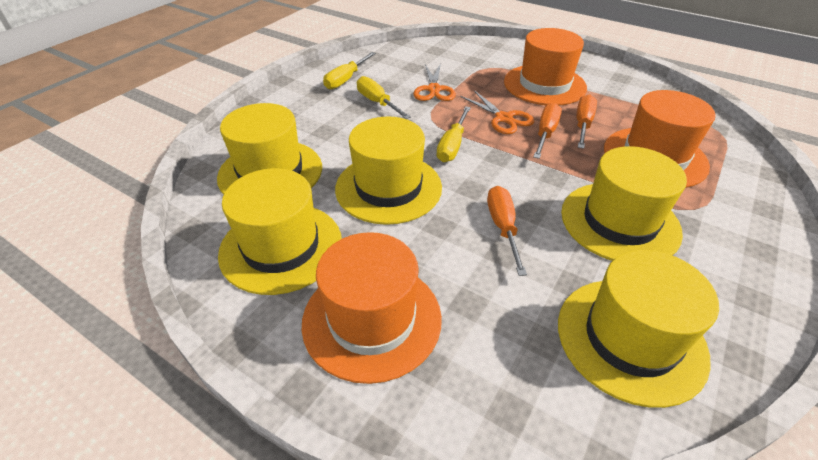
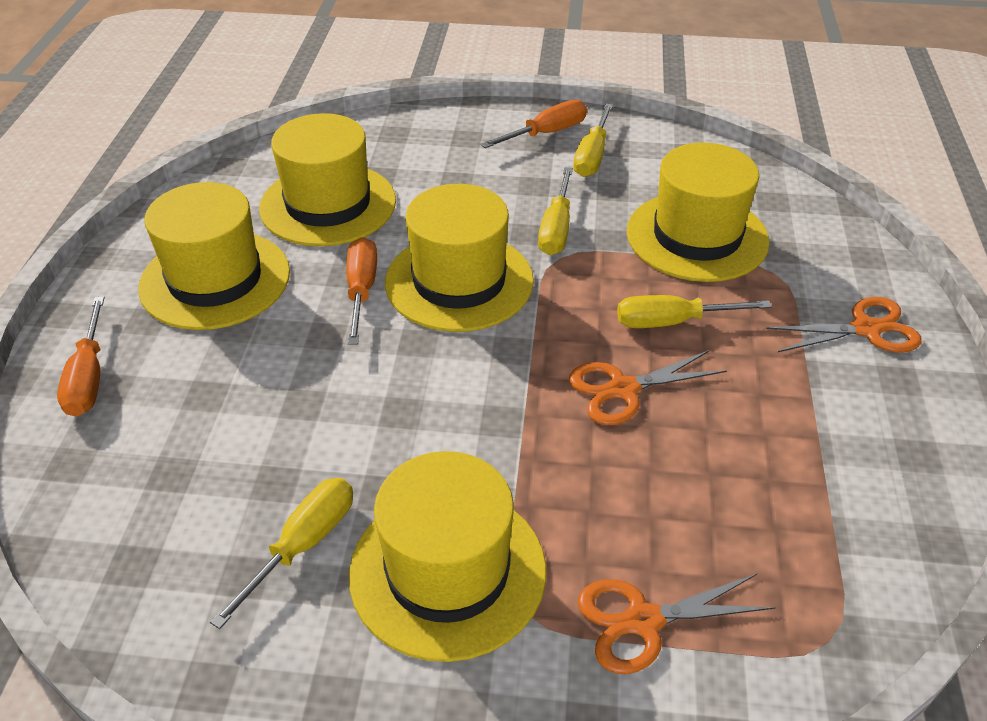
orange hat: 3 -> 0
orange scissors: 2 -> 3
yellow screwdriver: 3 -> 4

